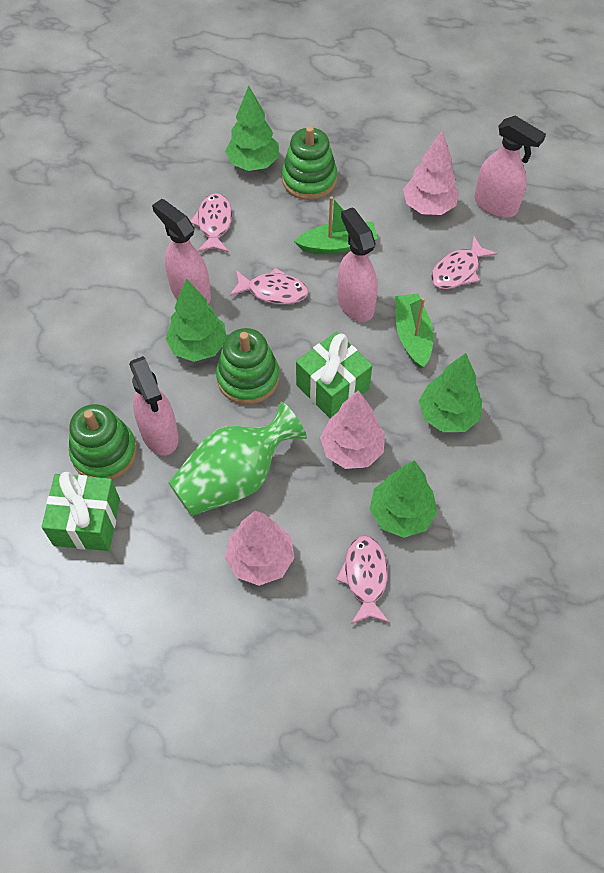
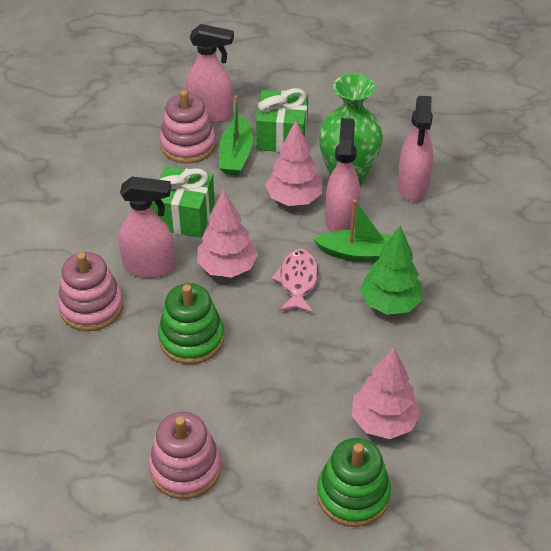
green stacking toy: 3 -> 2
green tree: 4 -> 1
pink fish: 4 -> 1
pink stacking toy: 0 -> 3

